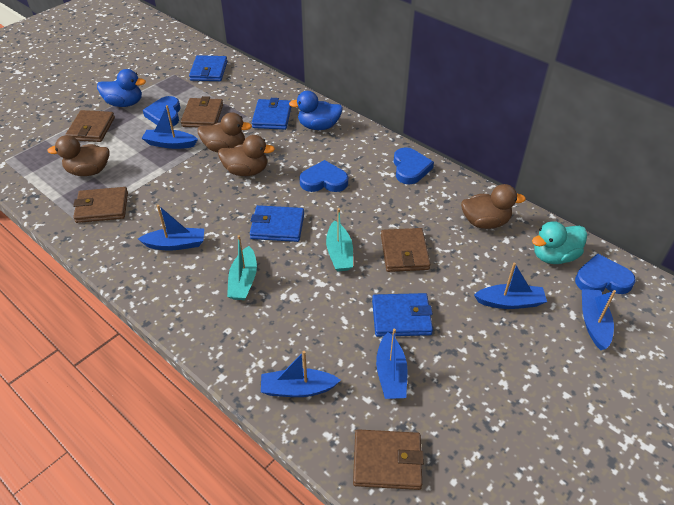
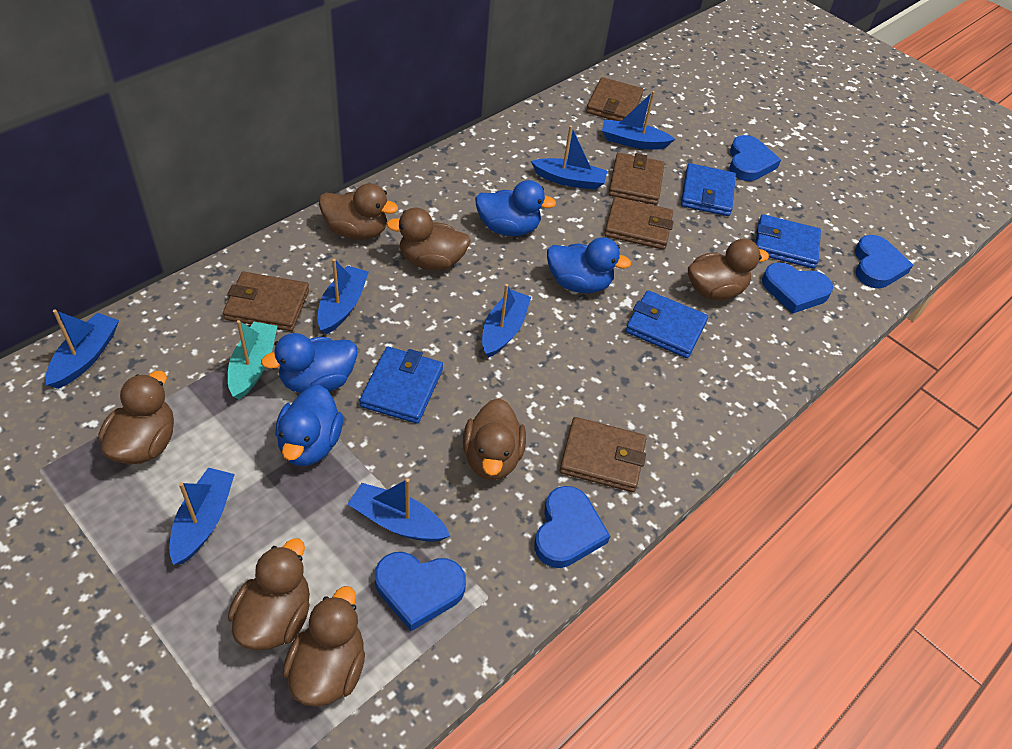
blue boat: 6 -> 7
blue duck: 2 -> 4
blue heart: 4 -> 5
brown duck: 4 -> 7
turquoise boat: 2 -> 1
turquoise duck: 1 -> 0

